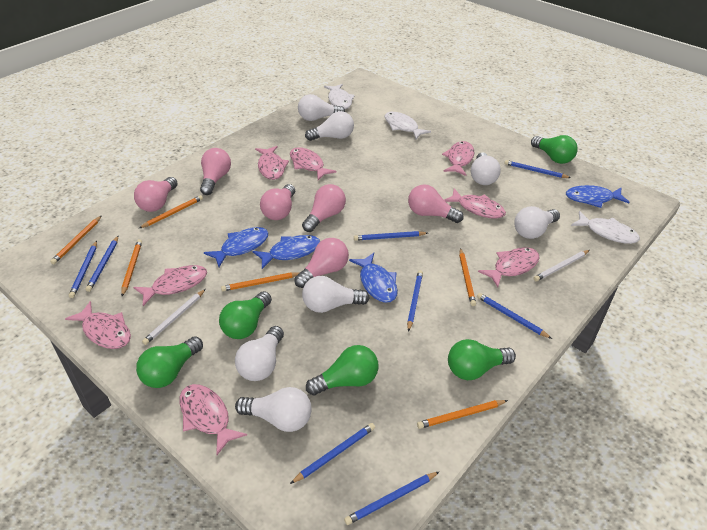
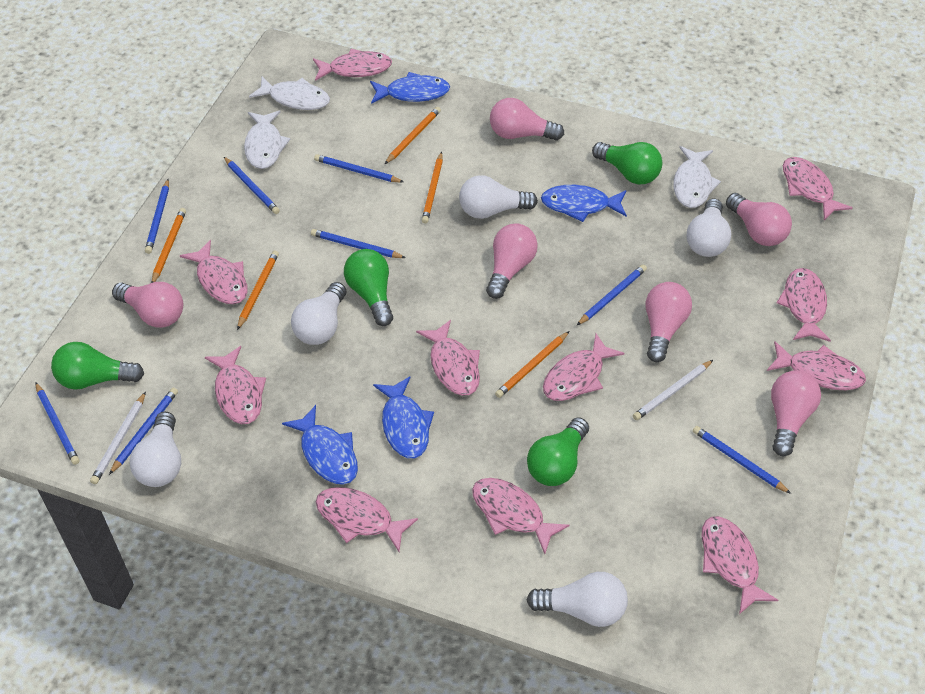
green light bulb: 5 -> 4
orange pencil: 6 -> 5
pink fish: 8 -> 11
white light bulb: 7 -> 5

